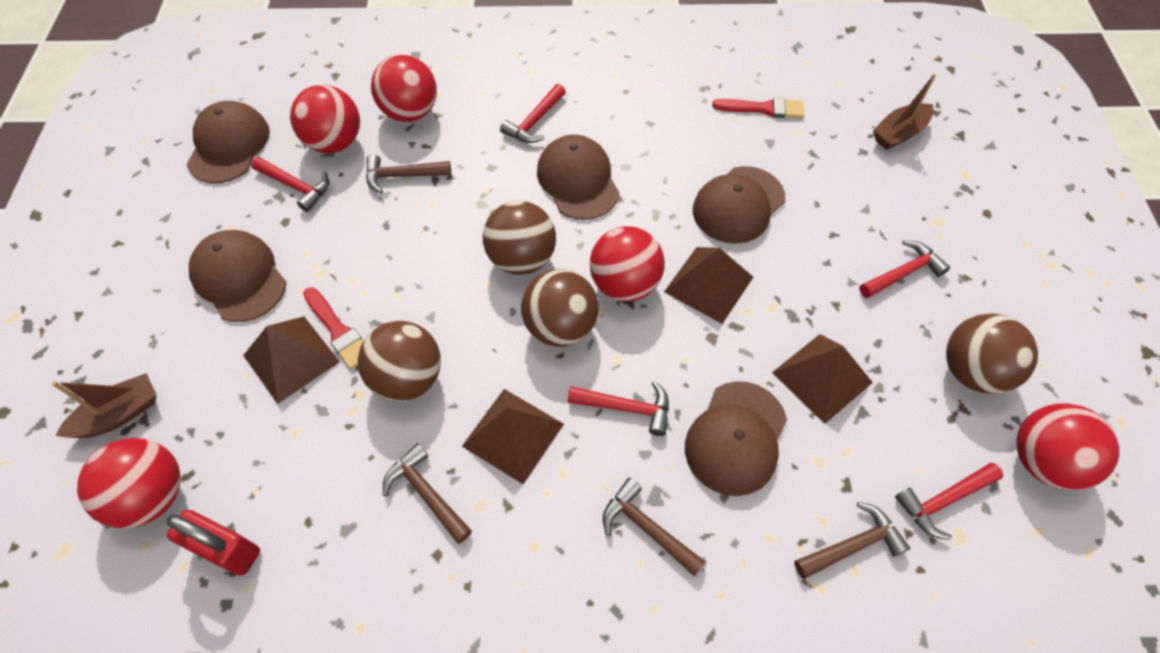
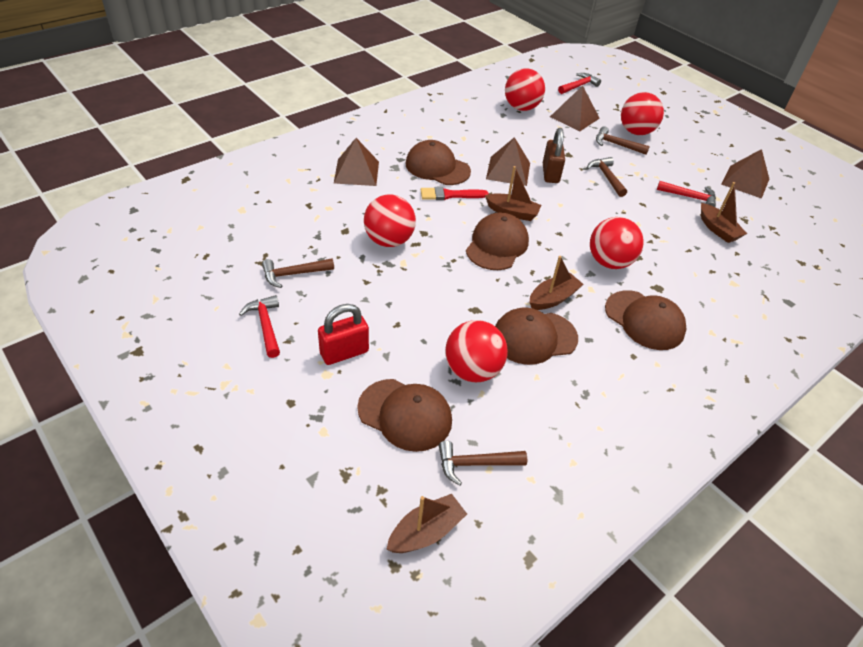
brown ball: 4 -> 0
brown boat: 2 -> 4
brown padlock: 0 -> 1
red brush: 2 -> 1
red hammer: 5 -> 3

